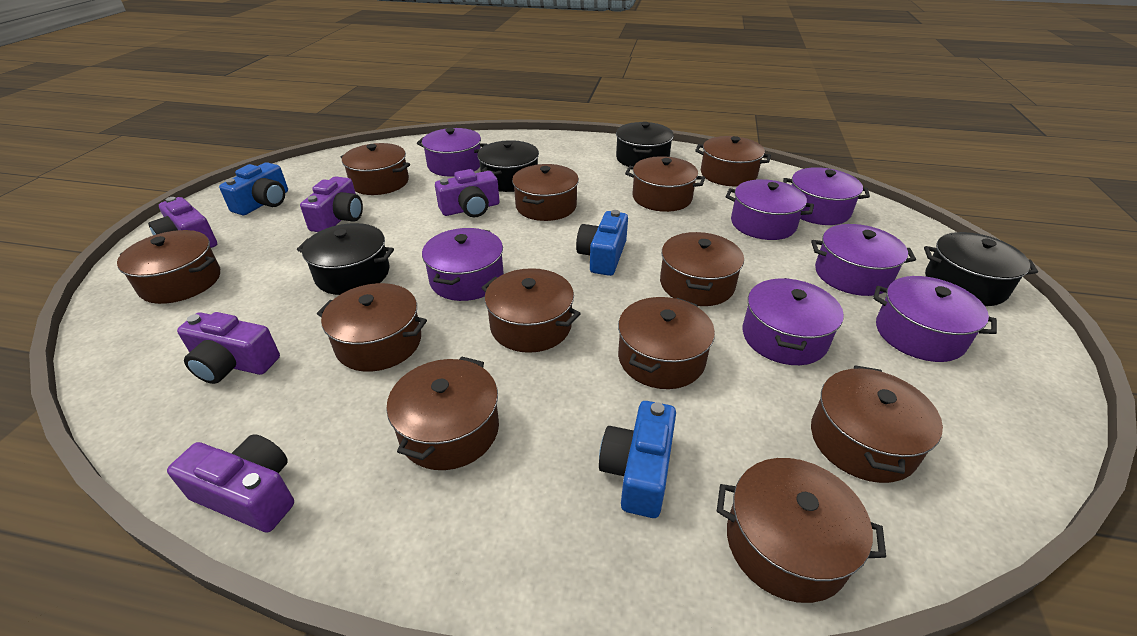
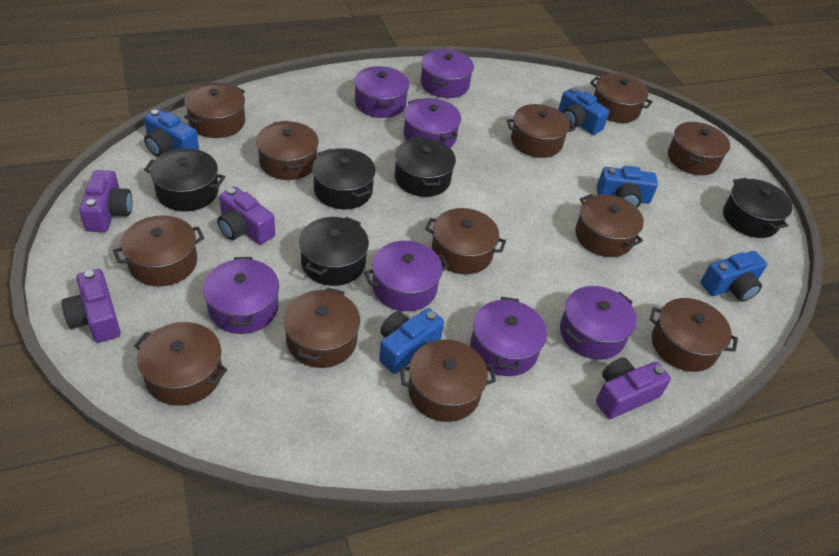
black pot: 4 -> 5
blue camera: 3 -> 5
purple camera: 5 -> 4

